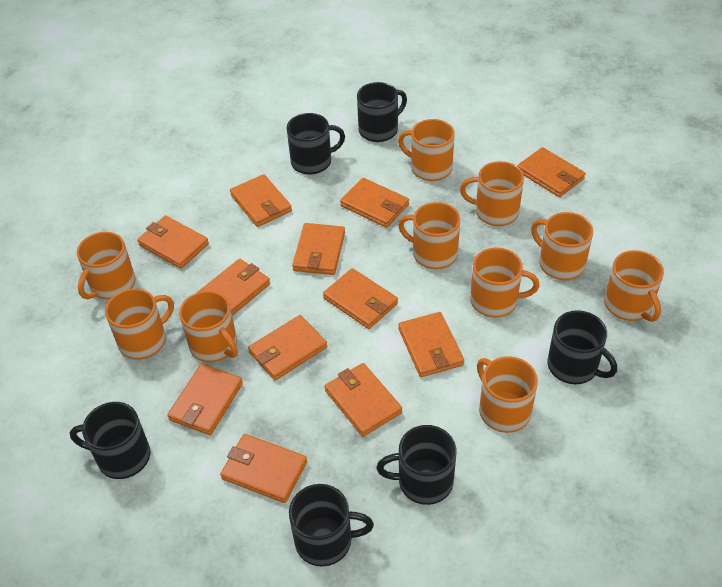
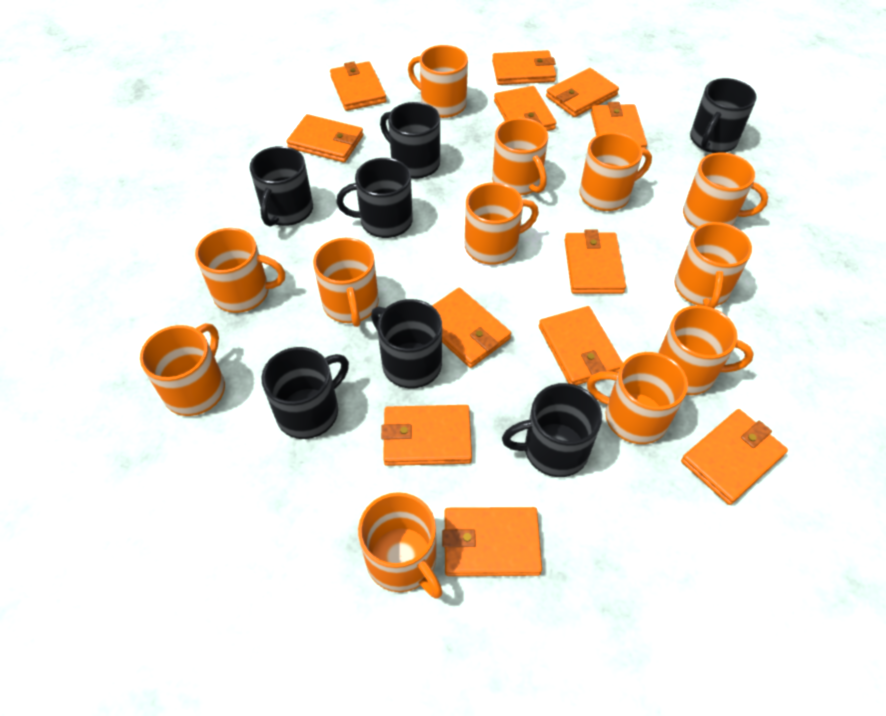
black mug: 6 -> 7
orange mug: 10 -> 12

